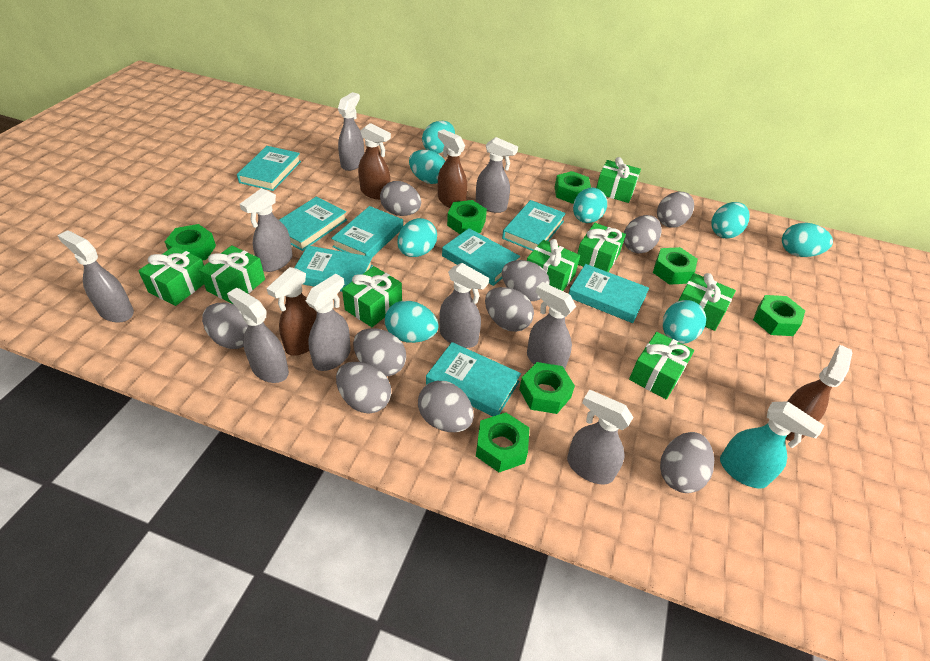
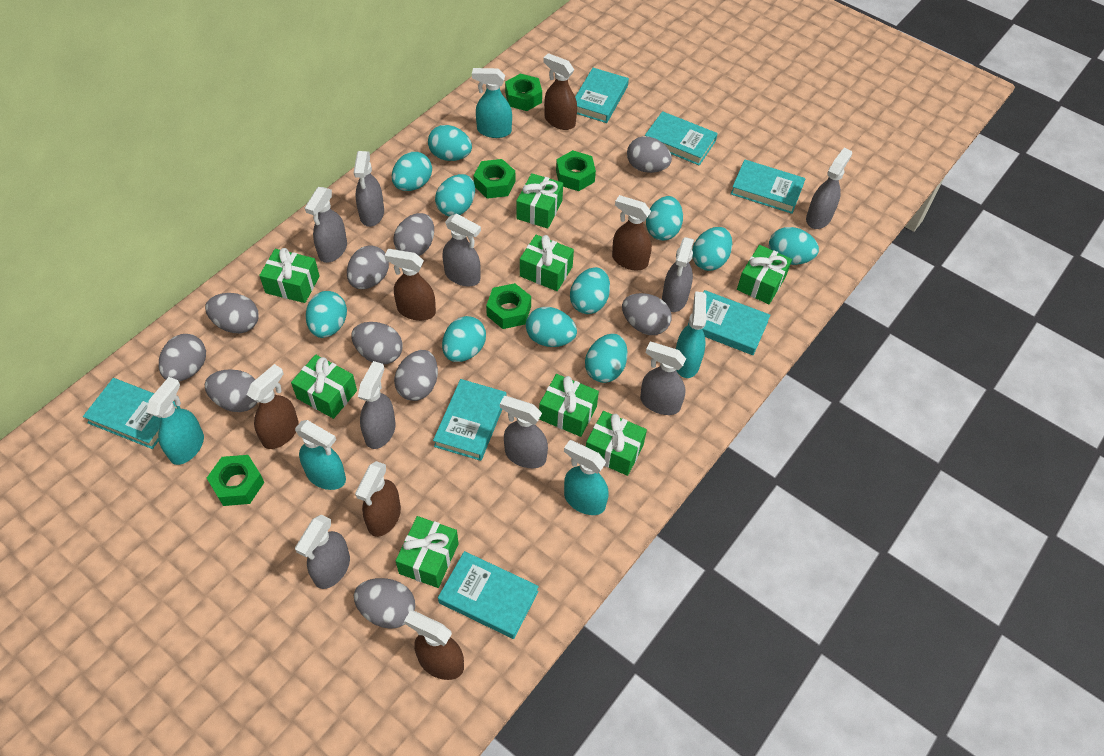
brown spray bottle: 4 -> 6
green nut: 7 -> 5
turquoise book: 8 -> 7
turquoise egg: 8 -> 11
turquoise spray bottle: 1 -> 5

